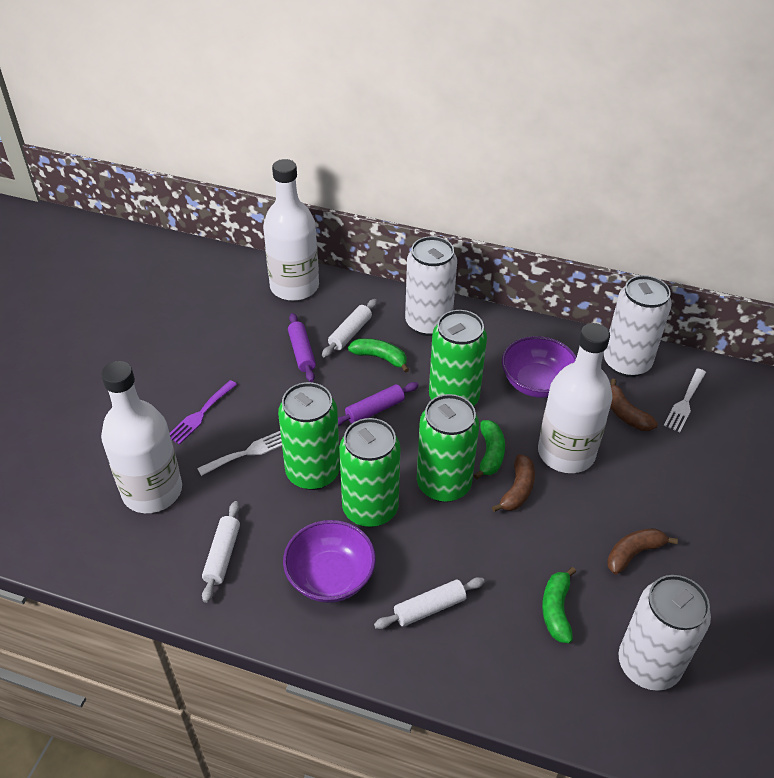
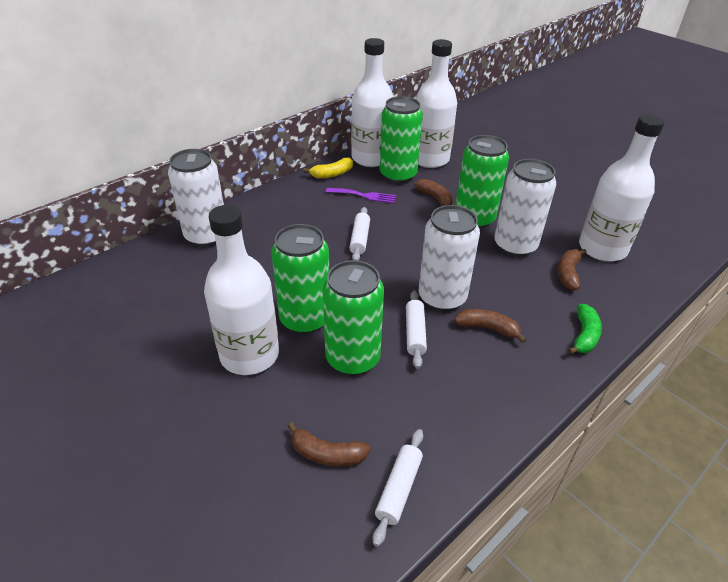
brown banana: 3 -> 4
green banana: 3 -> 1
purple bowl: 2 -> 0
purple rolling pin: 2 -> 0
white bottle: 3 -> 4
white fork: 2 -> 0
yellow banana: 0 -> 1

